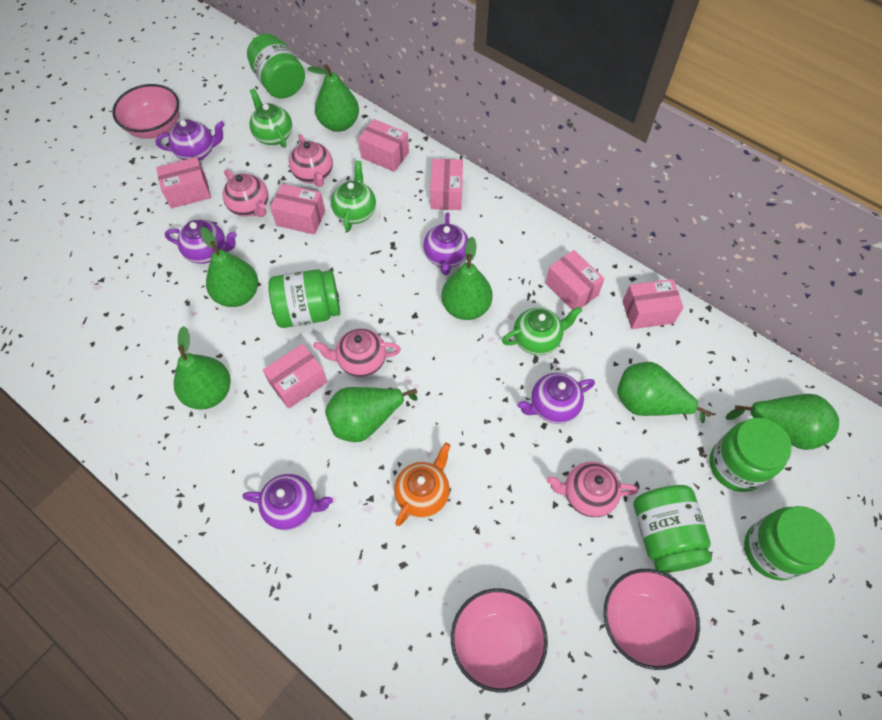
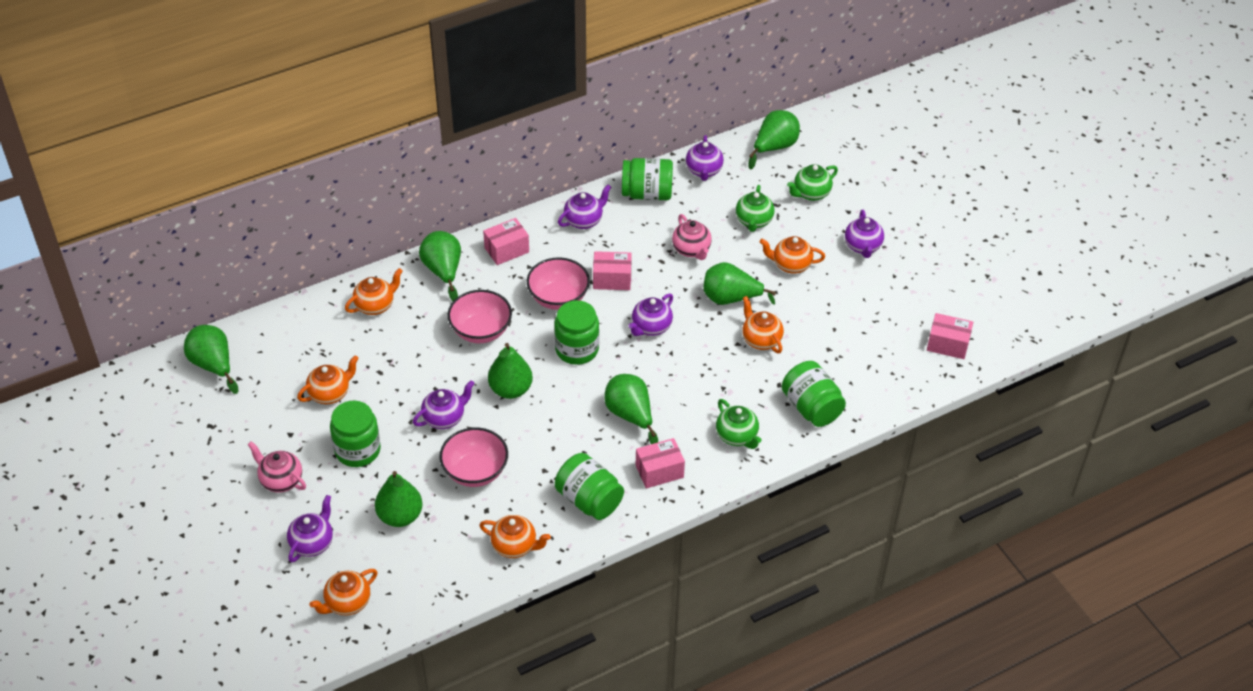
orange teapot: 1 -> 6
pink box: 7 -> 4
pink teapot: 4 -> 2
purple teapot: 5 -> 6

